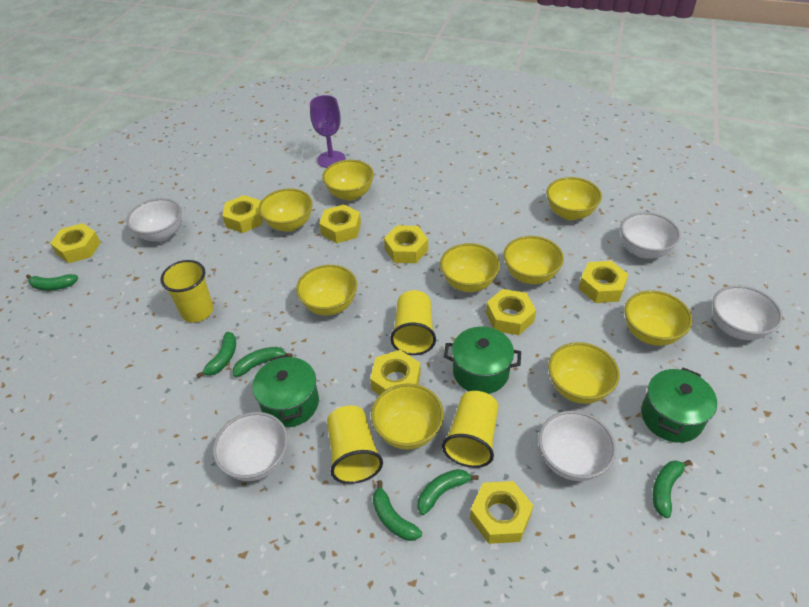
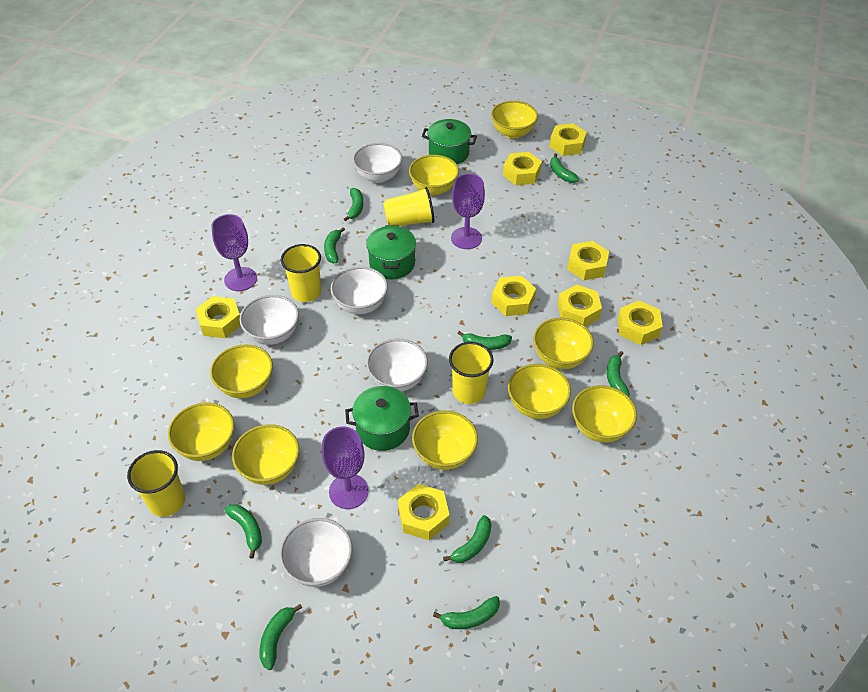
green banana: 6 -> 9
purple goblet: 1 -> 3

